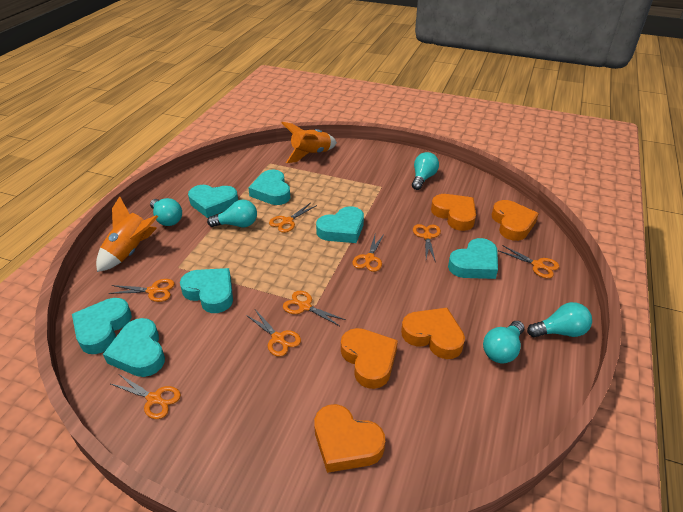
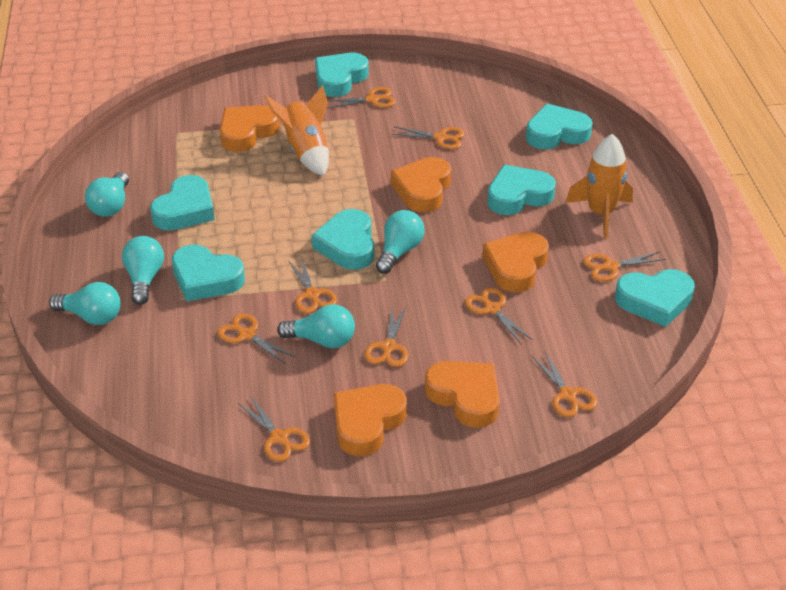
orange scissors: 8 -> 9

